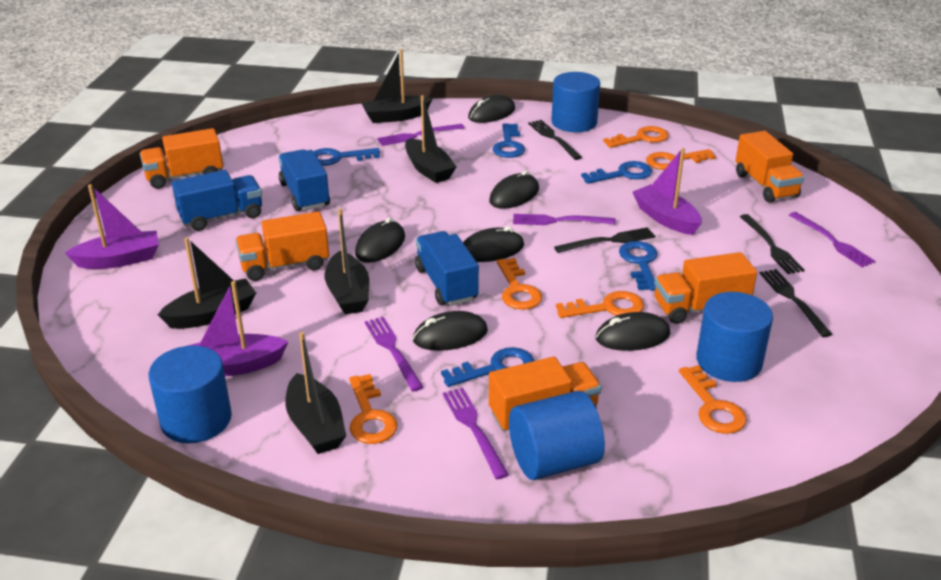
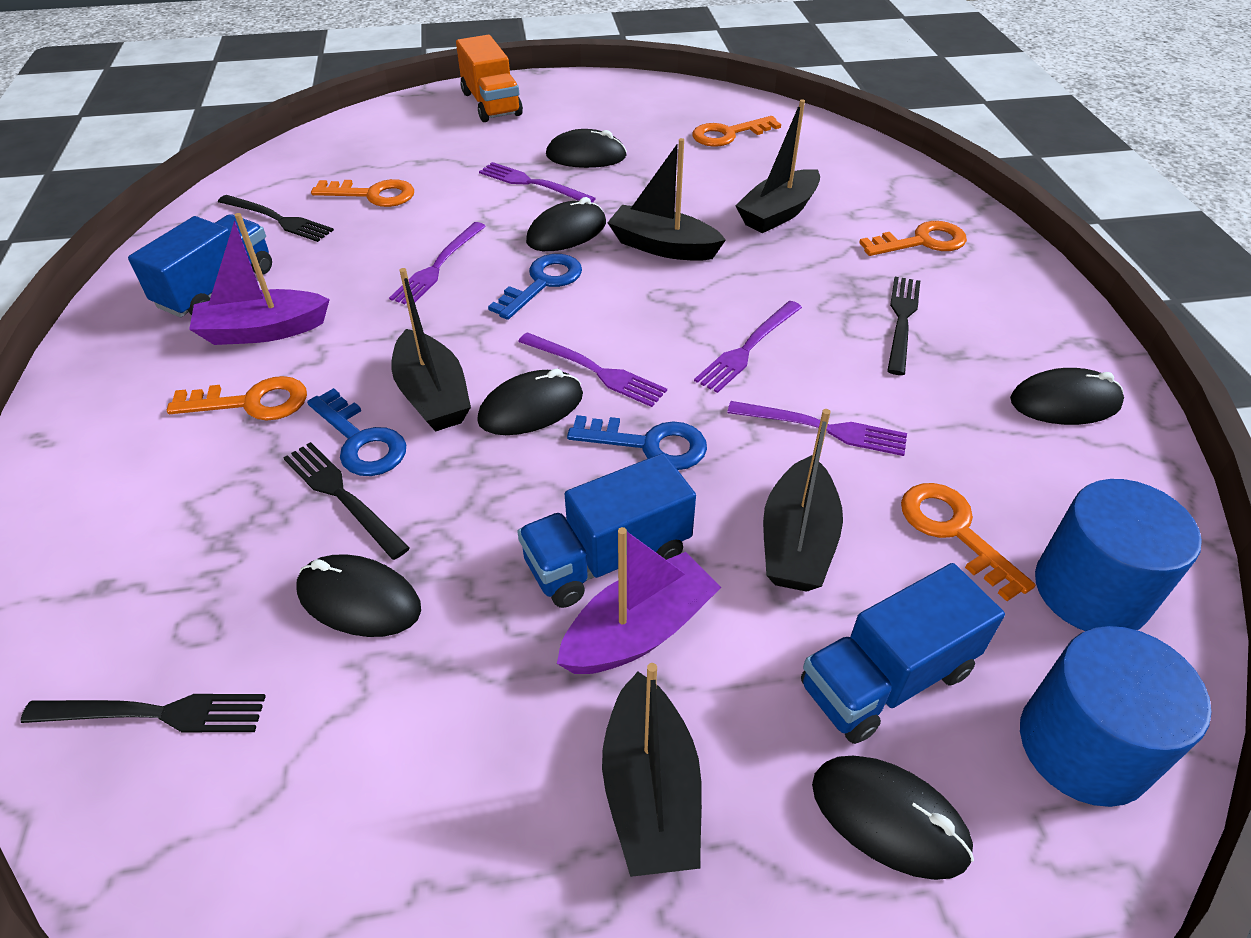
blue cylinder: 4 -> 2
blue key: 5 -> 3
orange key: 6 -> 5
orange truck: 5 -> 1
purple boat: 3 -> 2

